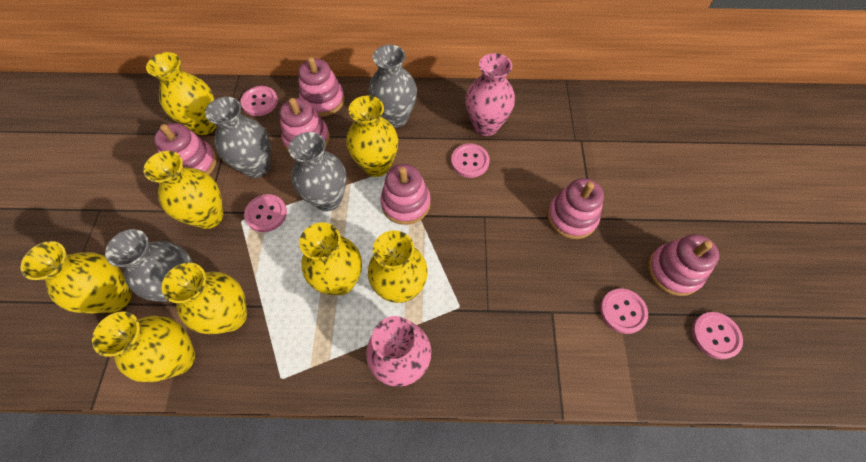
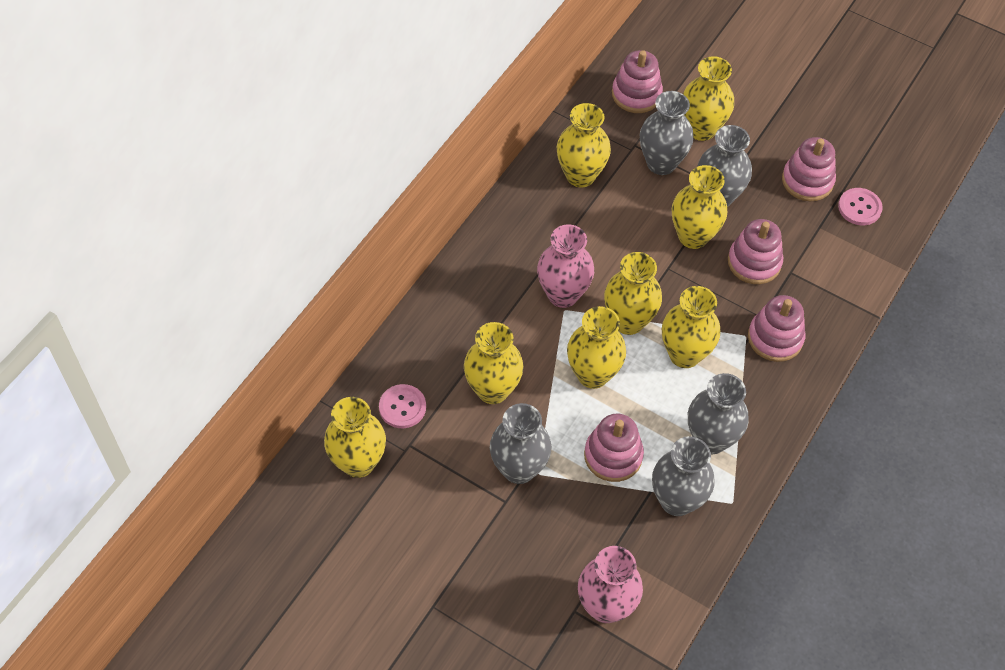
grey vase: 4 -> 5
pink button: 5 -> 2
pink stacking toy: 6 -> 5

